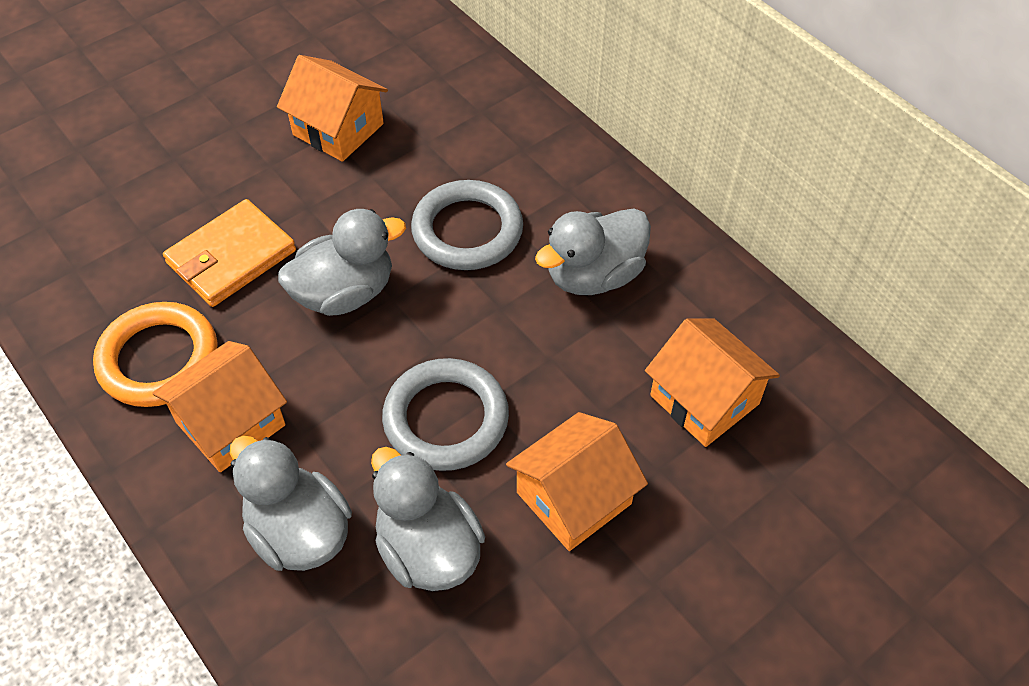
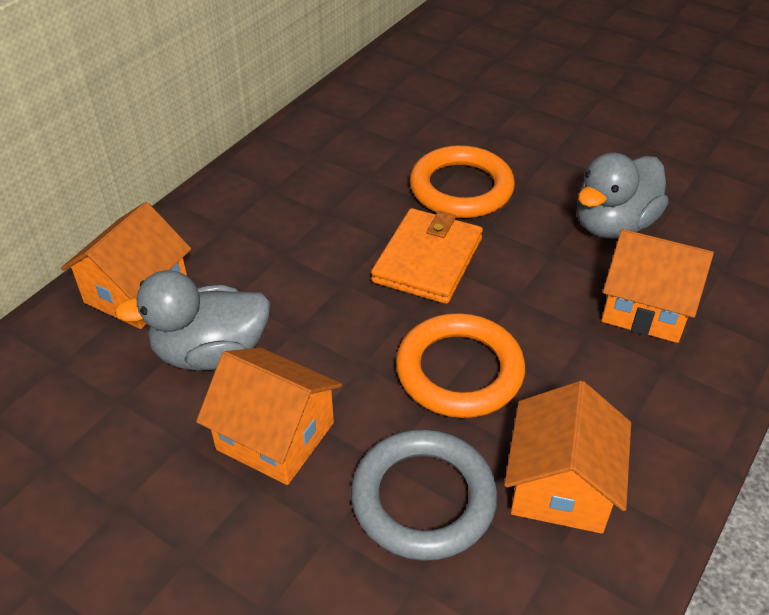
grey duck: 4 -> 2
grey ring: 2 -> 1
orange ring: 1 -> 2

